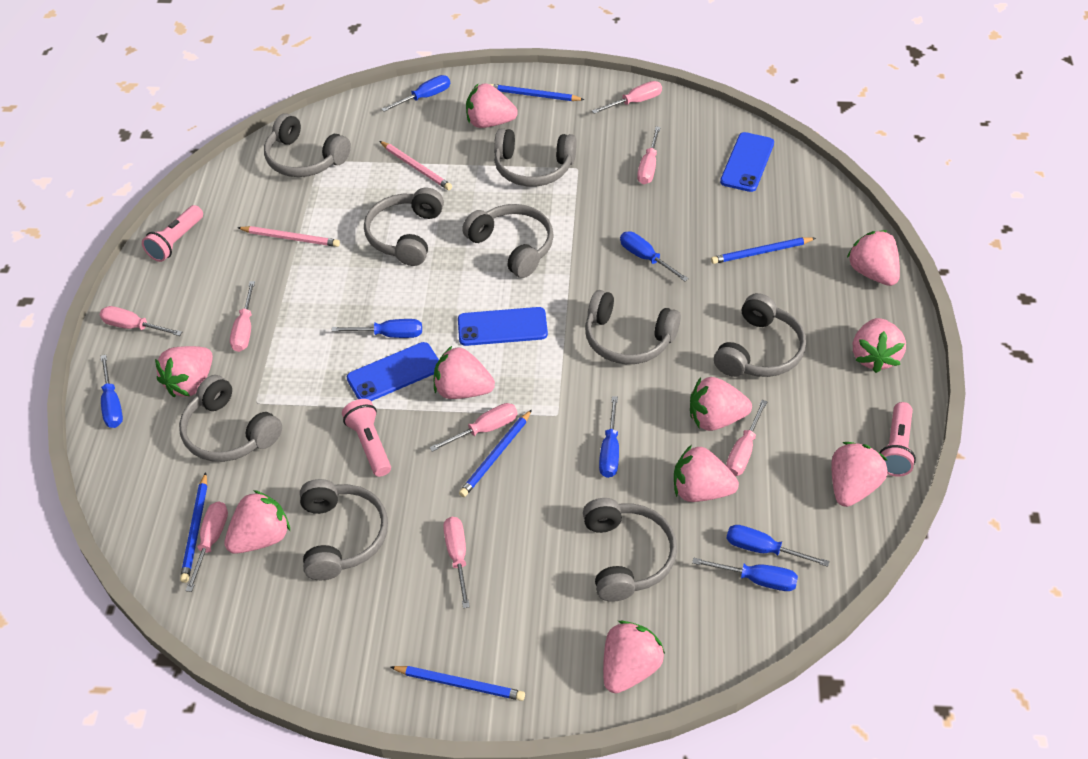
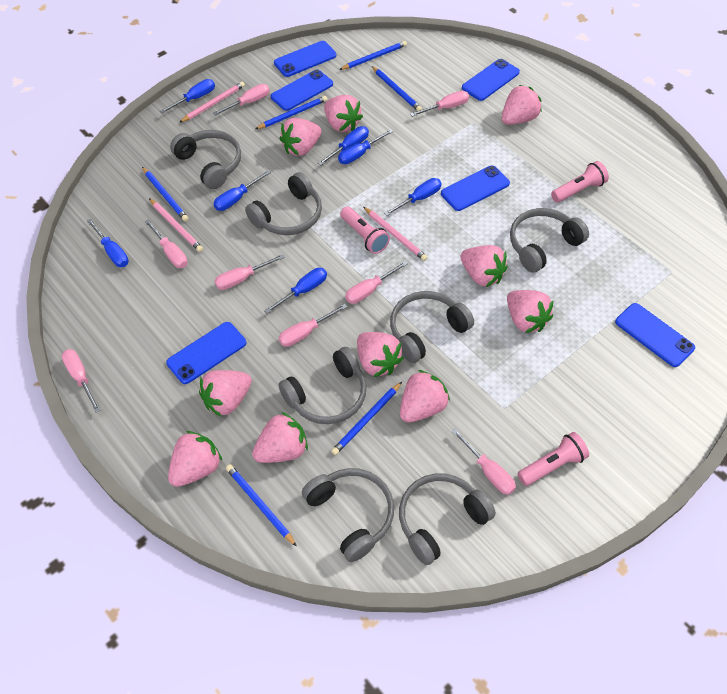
blue pencil: 5 -> 6
blue phone: 3 -> 6
grey headphones: 9 -> 7
pink pencil: 2 -> 3

